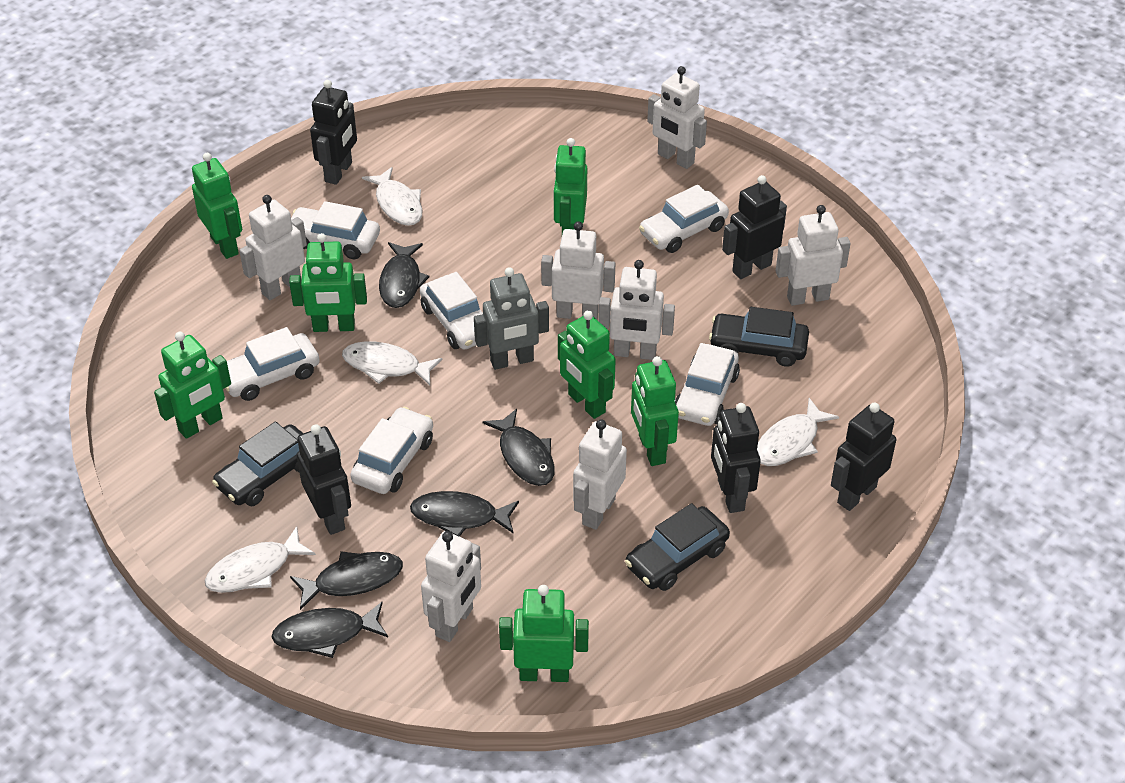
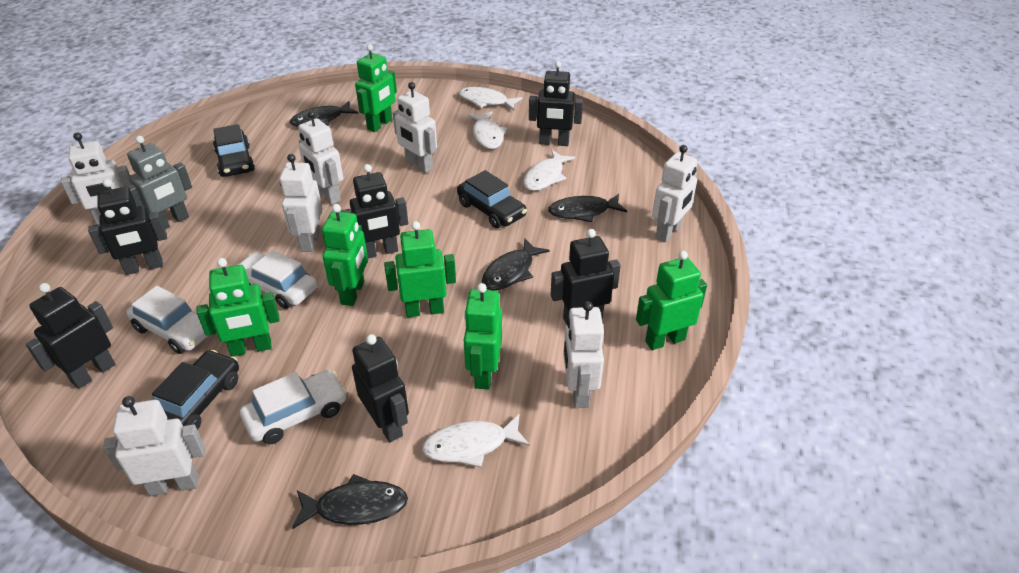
black fish: 5 -> 4
black robot: 5 -> 6
green robot: 7 -> 6
white car: 6 -> 3

